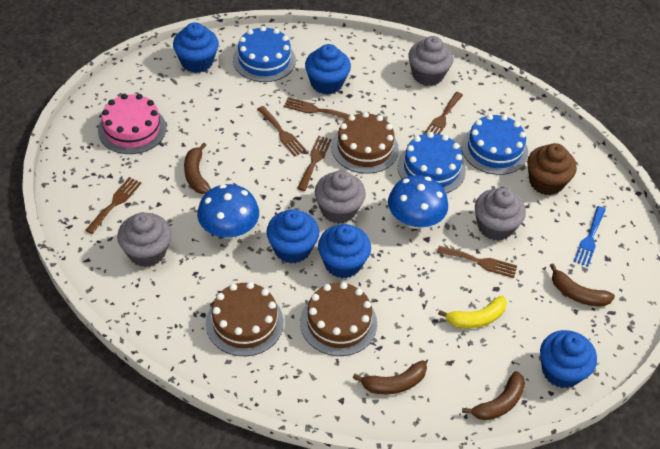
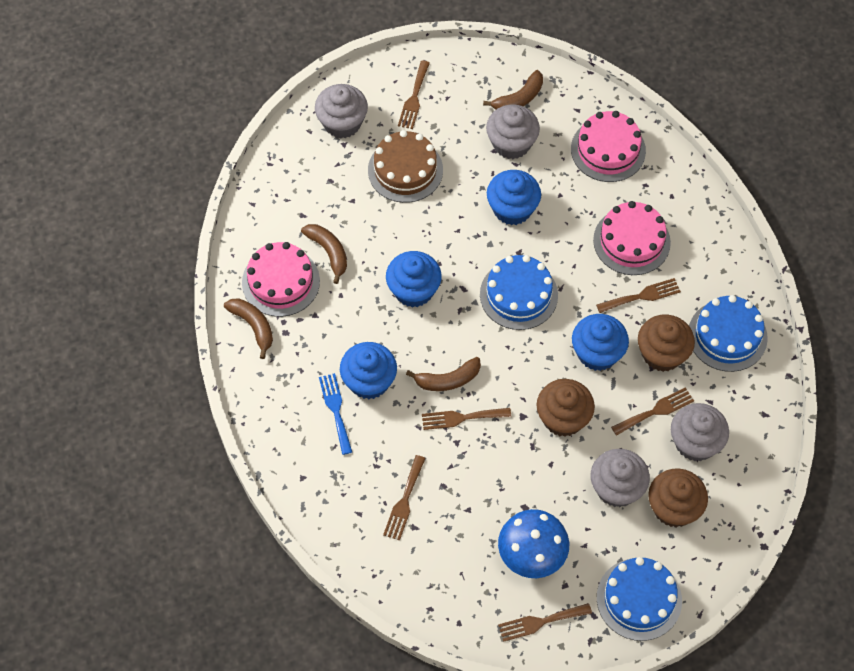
blue cupcake: 5 -> 4
blue mushroom: 2 -> 1
brown cake: 3 -> 1
brown cupcake: 1 -> 3
pink cake: 1 -> 3
yellow banana: 1 -> 0

